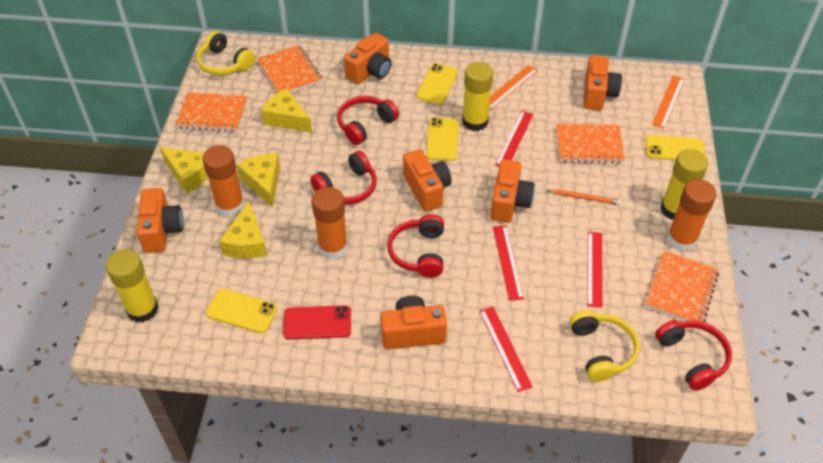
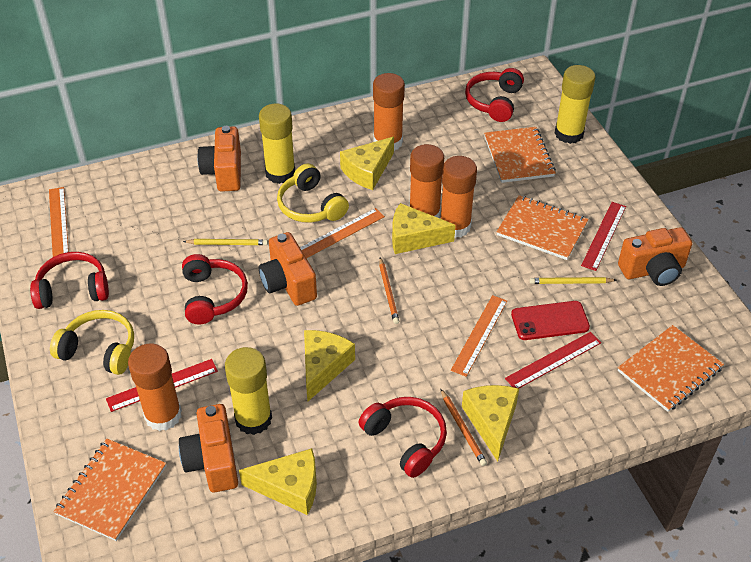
orange camera: 6 -> 4
orange glue stick: 3 -> 4
orange pencil: 1 -> 2
orange ruler: 2 -> 3
red ruler: 4 -> 3
yellow cheese: 4 -> 5
yellow pencil: 0 -> 2
yellow phone: 4 -> 0

